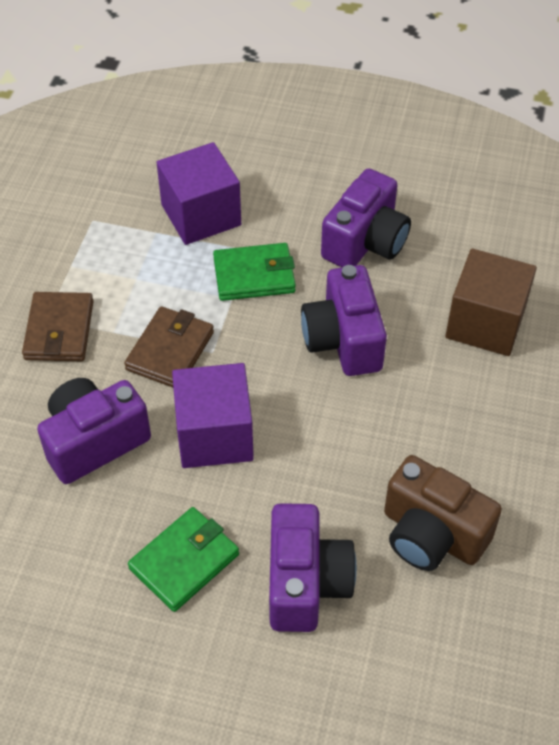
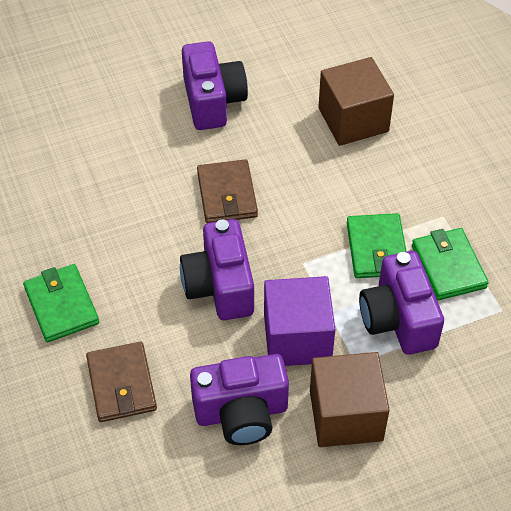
brown camera: 1 -> 0
brown cube: 1 -> 2
green wallet: 2 -> 3
purple cube: 2 -> 1

